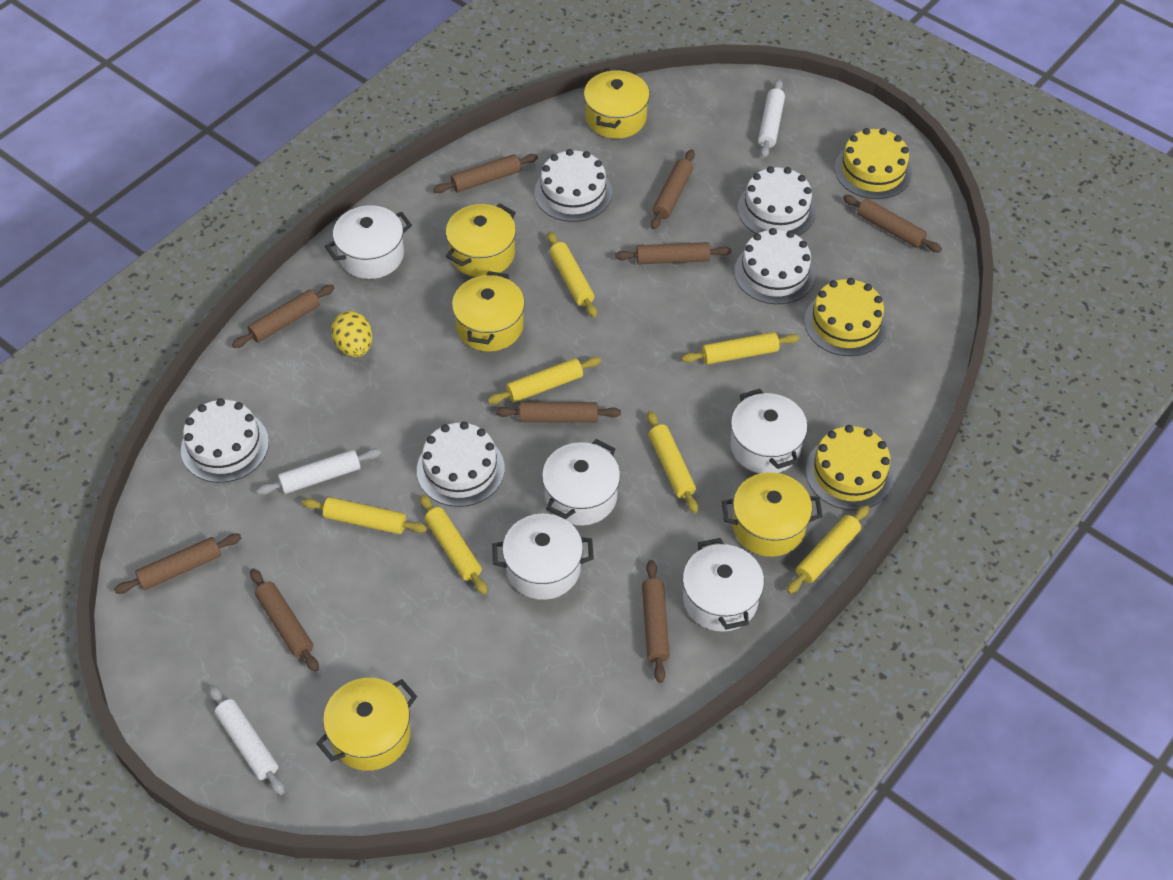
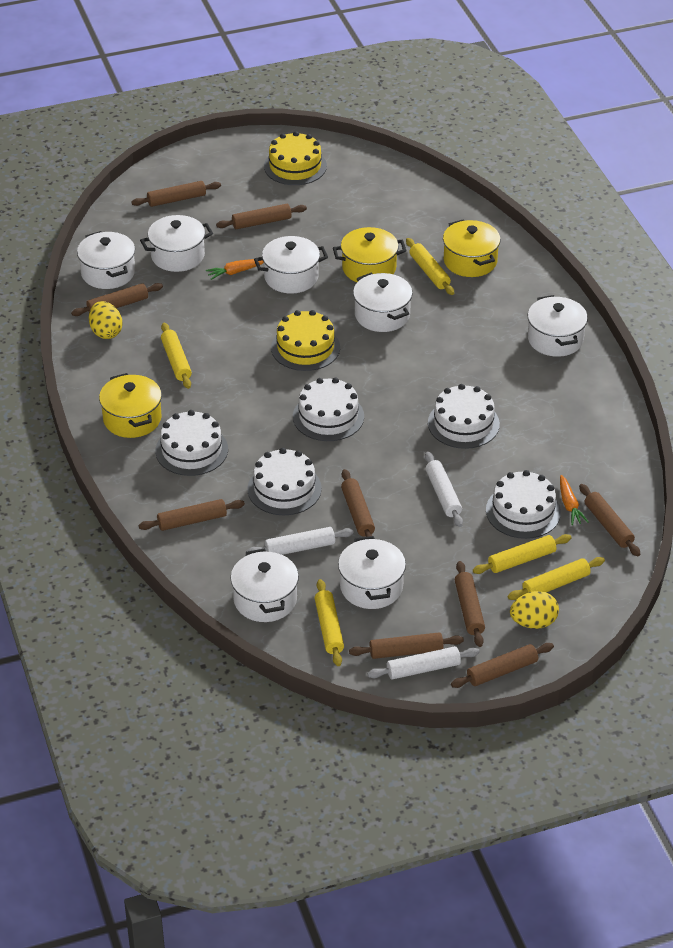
orange carrot: 0 -> 2
white pot: 5 -> 7
yellow cake: 3 -> 2
yellow egg: 1 -> 2
yellow pot: 5 -> 3
yellow rolling pin: 7 -> 5

